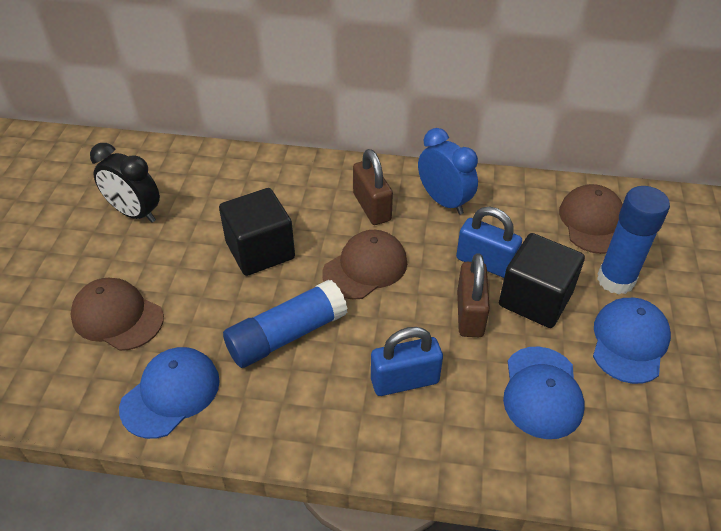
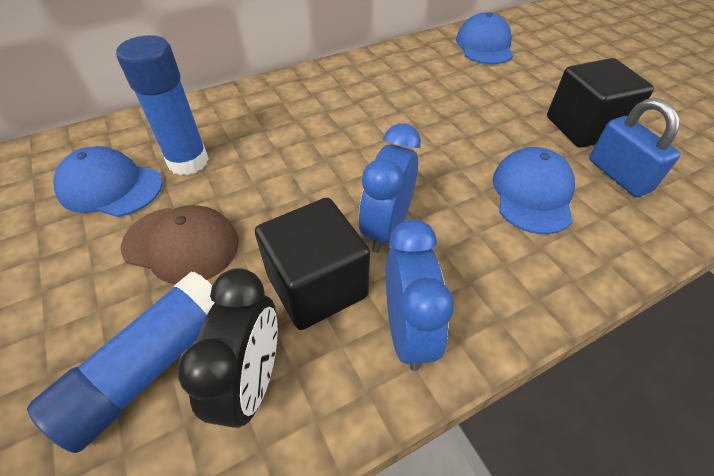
blue clock: 1 -> 2
blue padlock: 2 -> 1
brown cap: 3 -> 1
brown padlock: 2 -> 0

